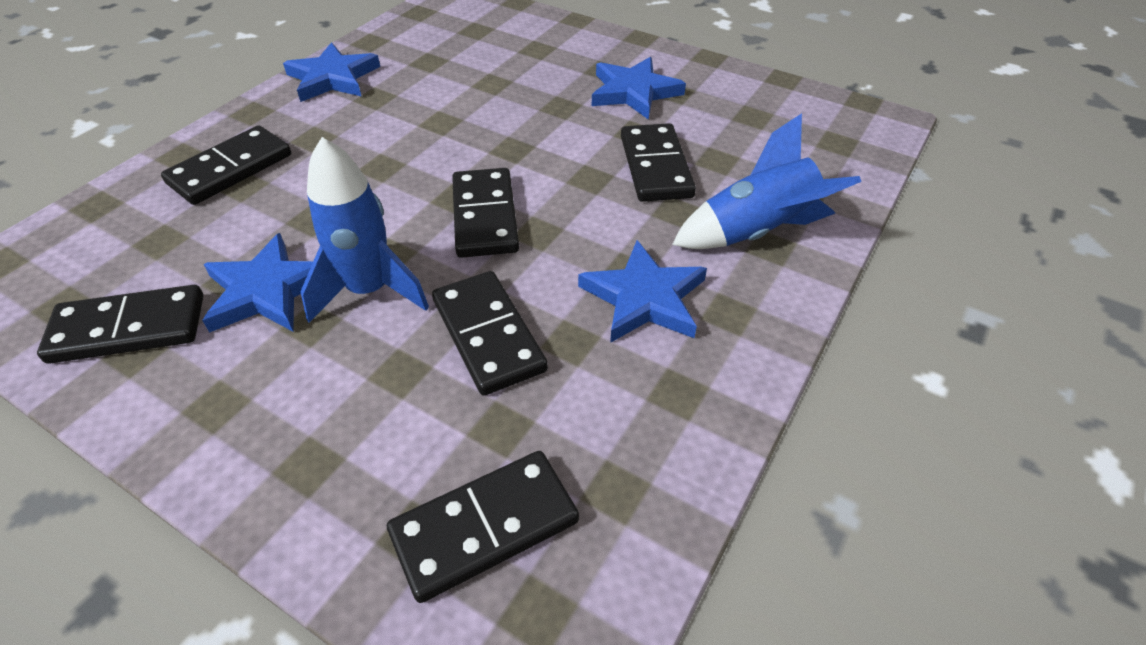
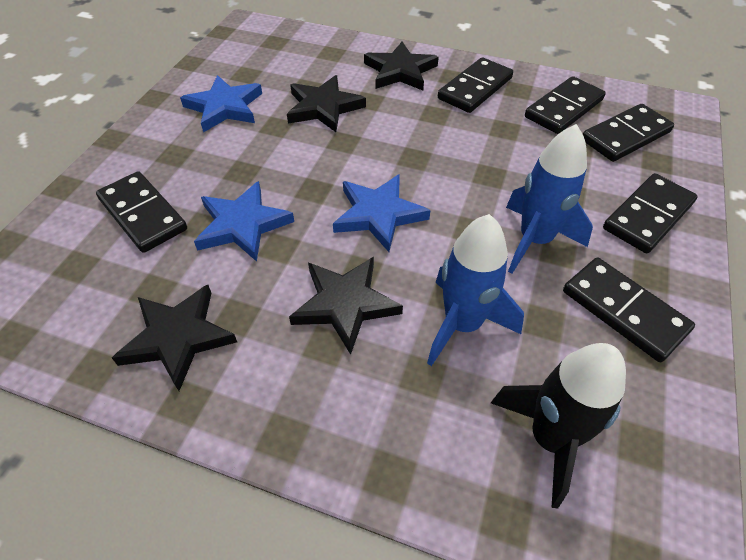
black rocket: 0 -> 1
black star: 0 -> 4
blue star: 4 -> 3

